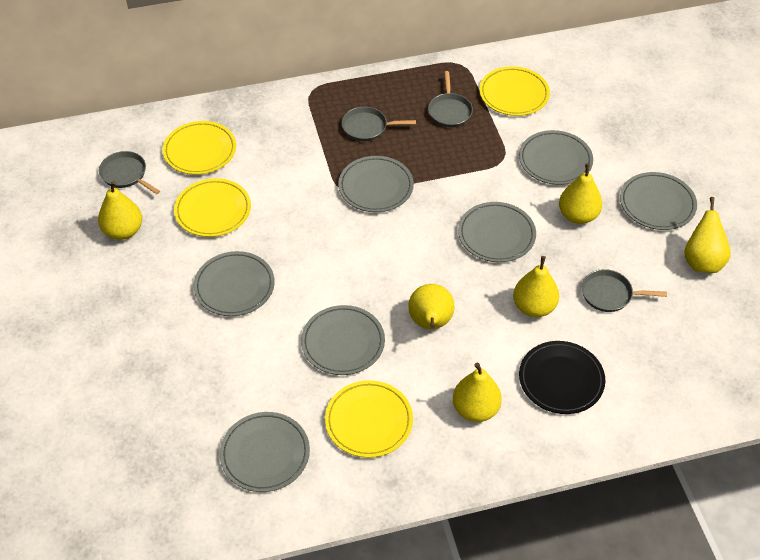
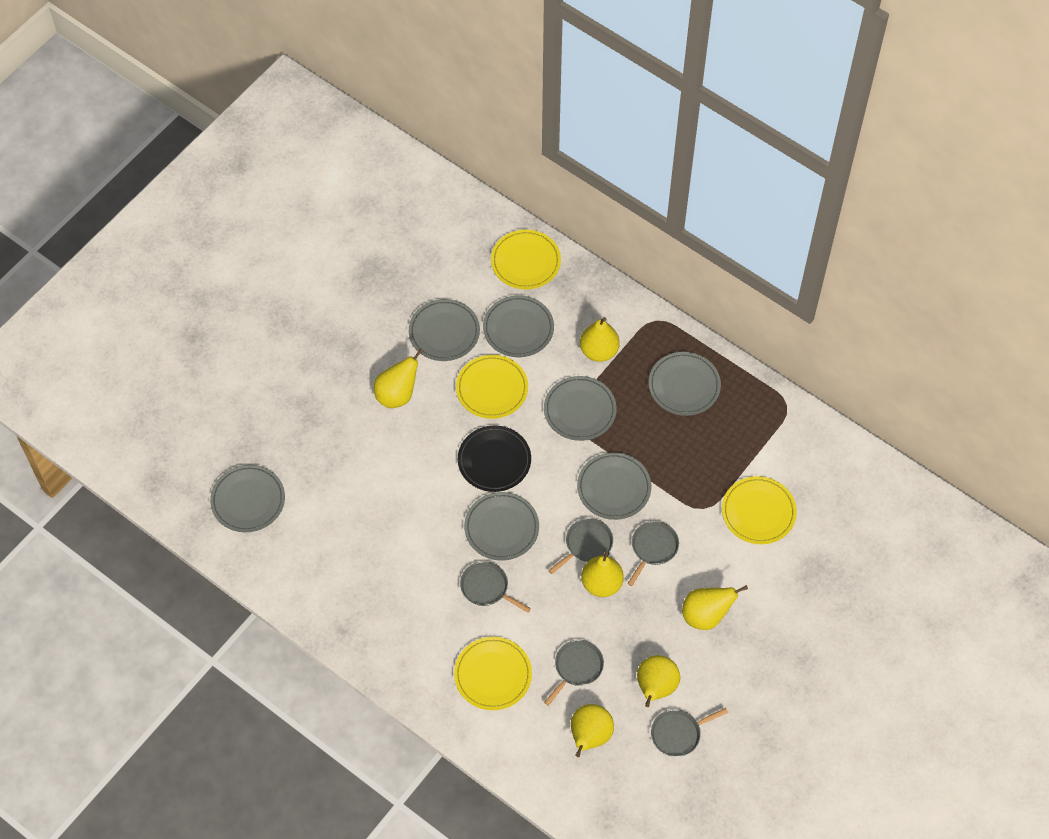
grey pan: 4 -> 5

